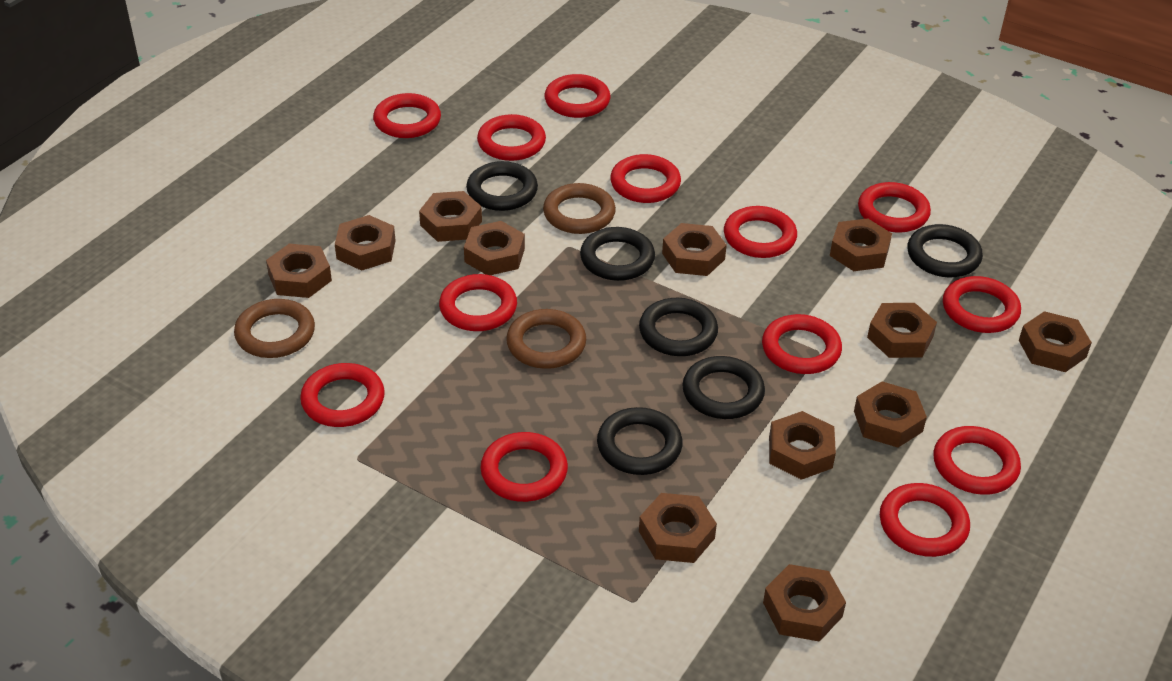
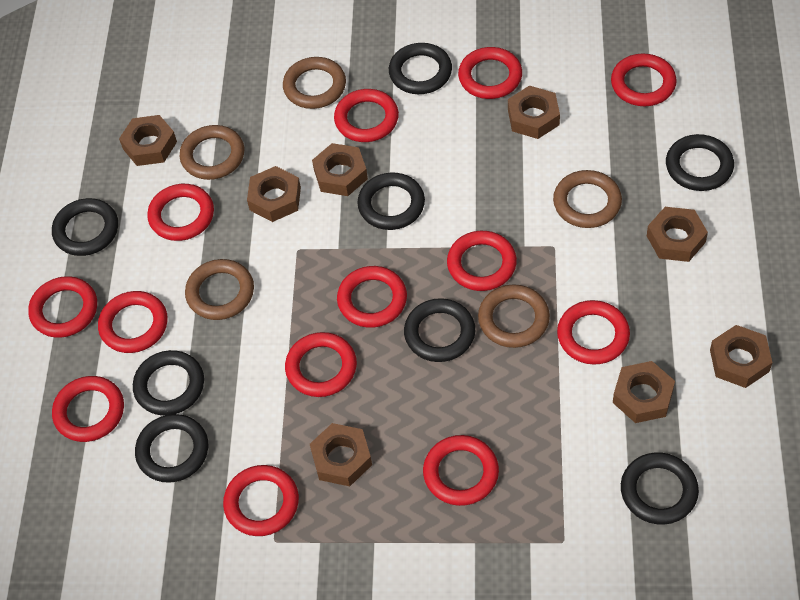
black ring: 6 -> 8
brown nut: 12 -> 8
brown ring: 3 -> 5

